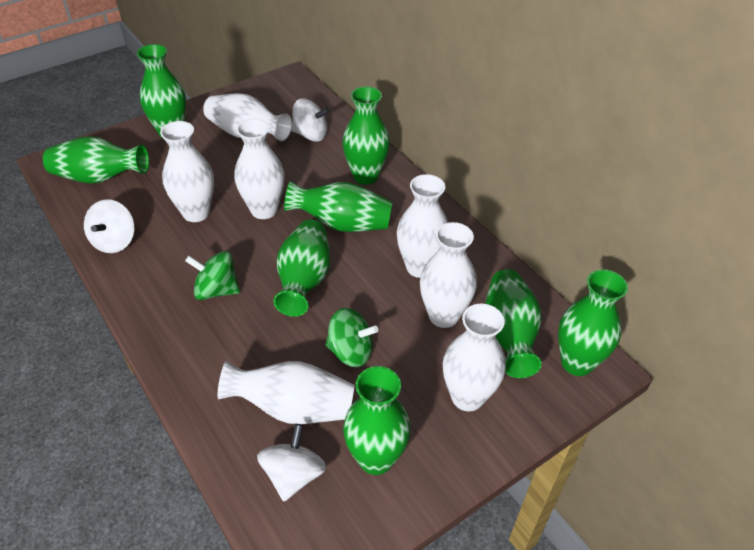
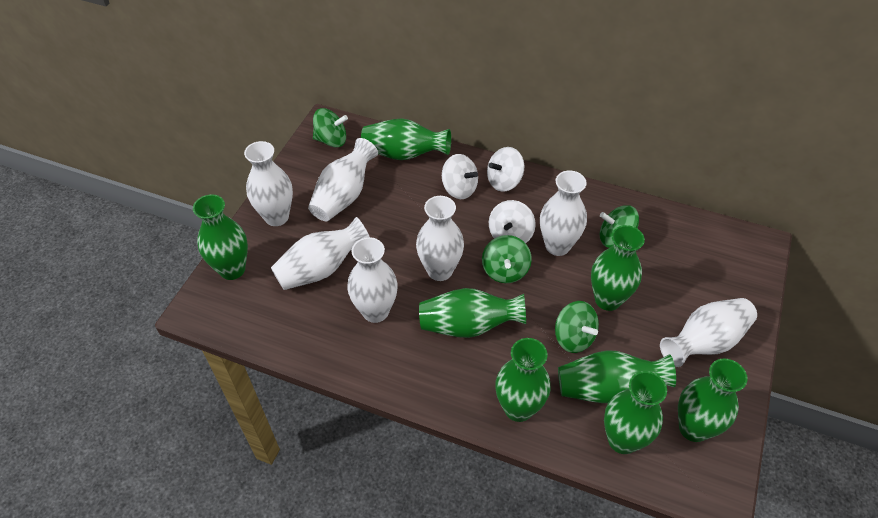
green spinning top: 2 -> 4

